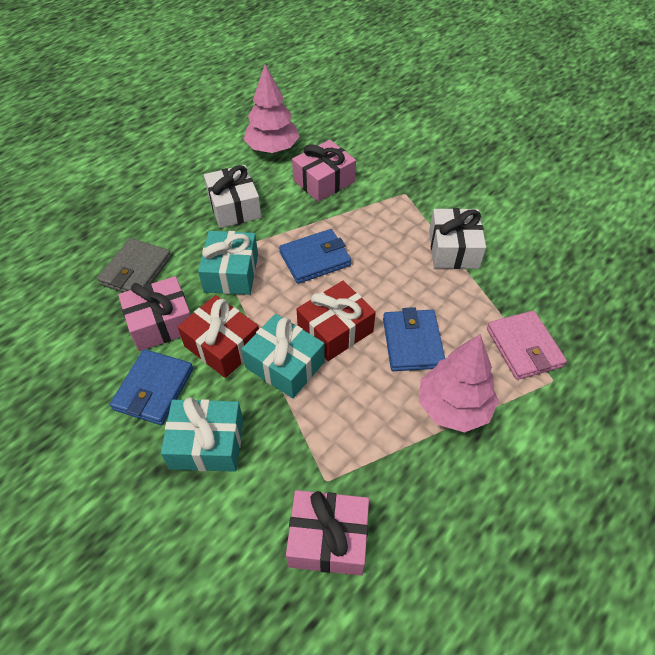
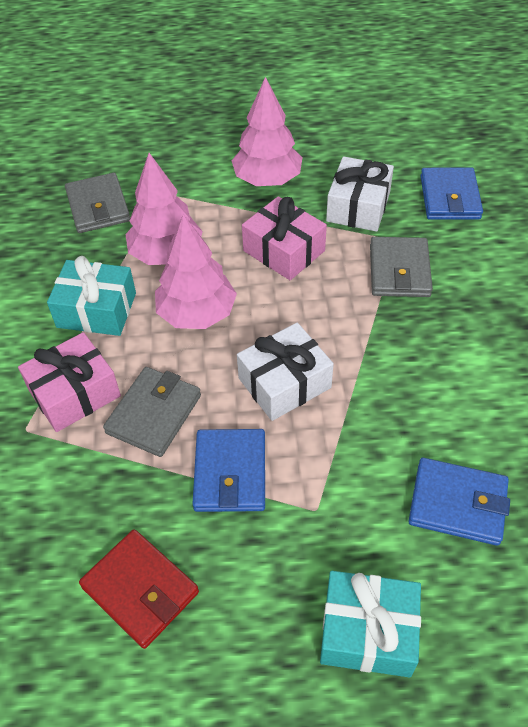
grey wallet: 1 -> 3
pink gift: 3 -> 2
pink tree: 2 -> 3
pink wallet: 1 -> 0
red gift: 2 -> 0
red wallet: 0 -> 1
turquoise gift: 3 -> 2

